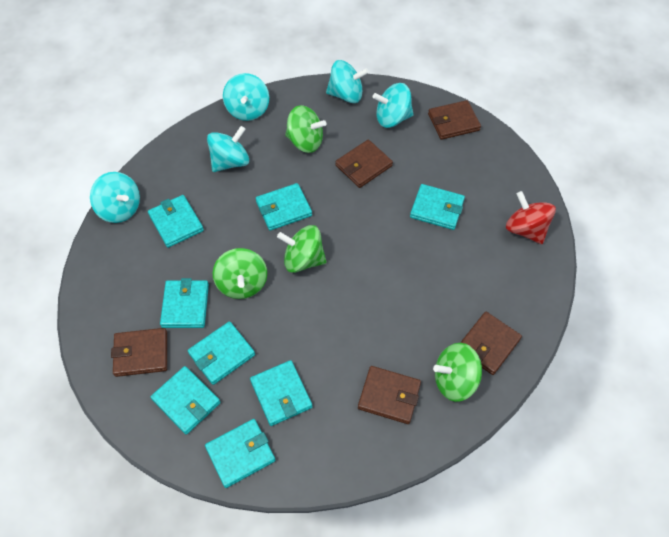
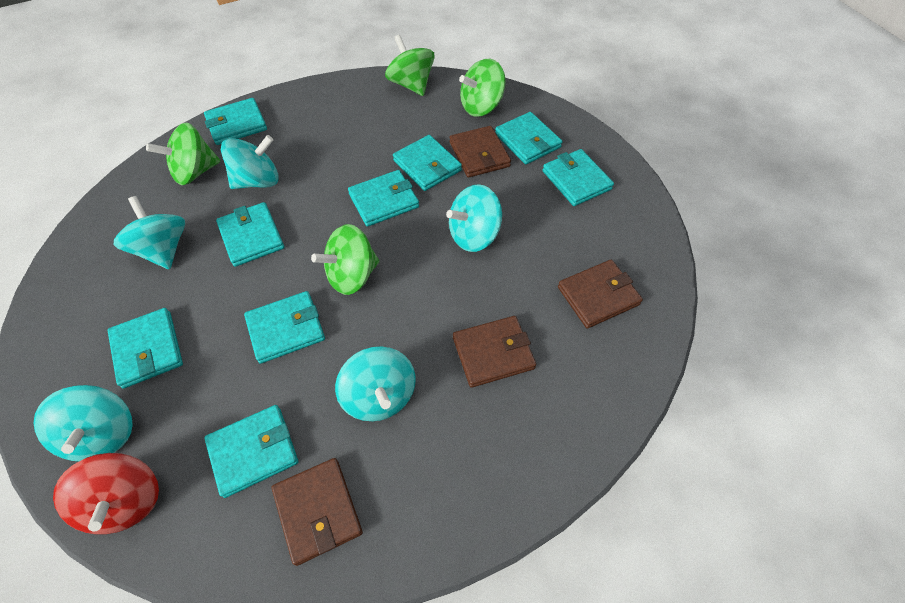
brown wallet: 5 -> 4
turquoise wallet: 8 -> 9

